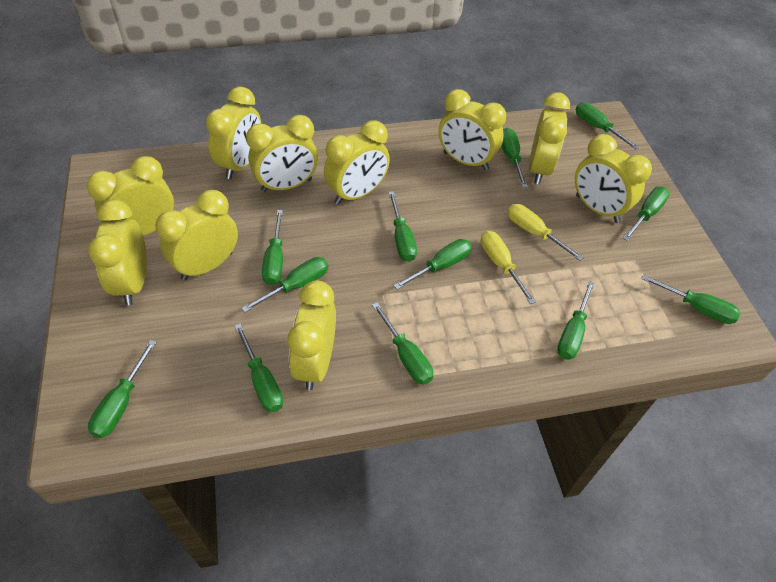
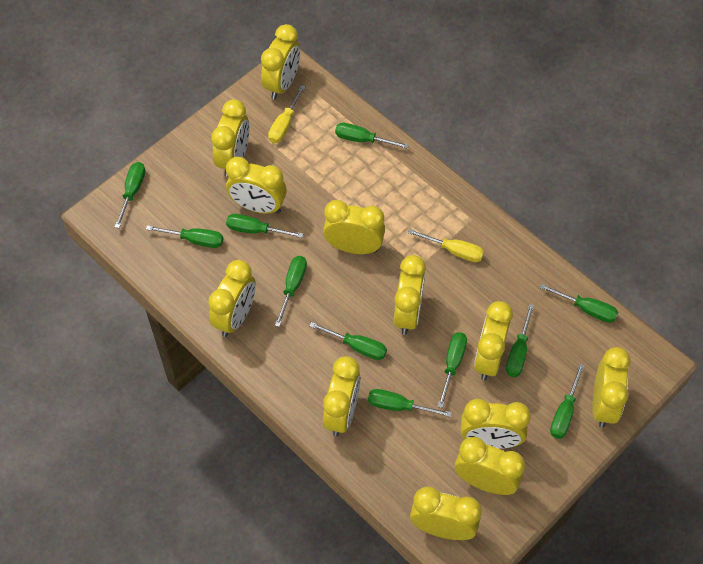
green screwdriver: 12 -> 11
yellow clock: 10 -> 12

